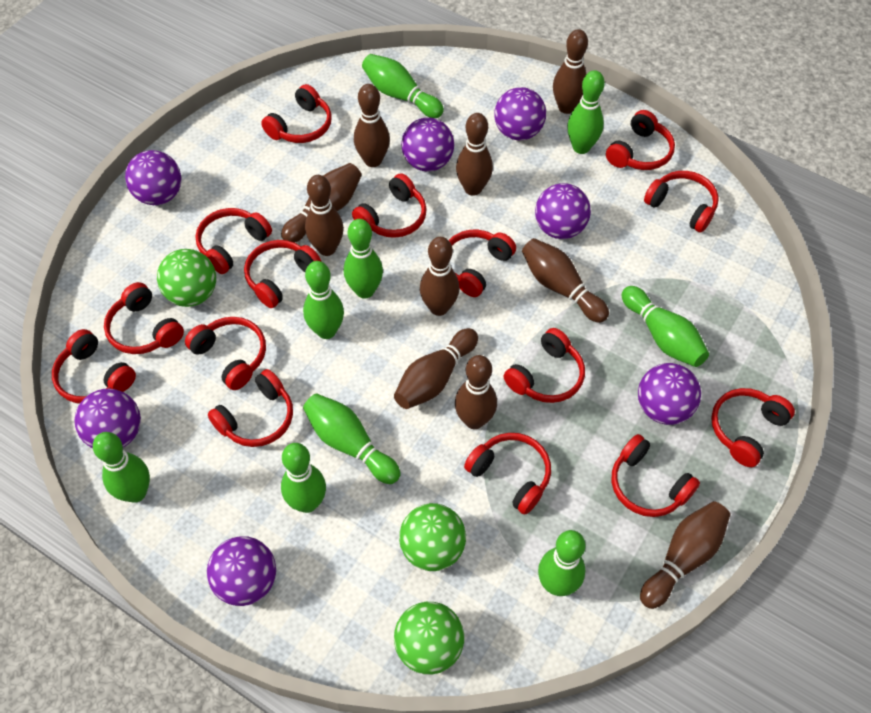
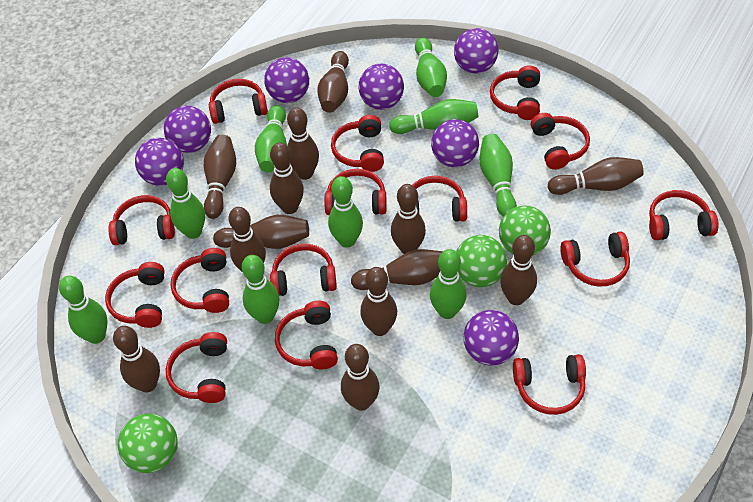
brown bowling pin: 10 -> 13

